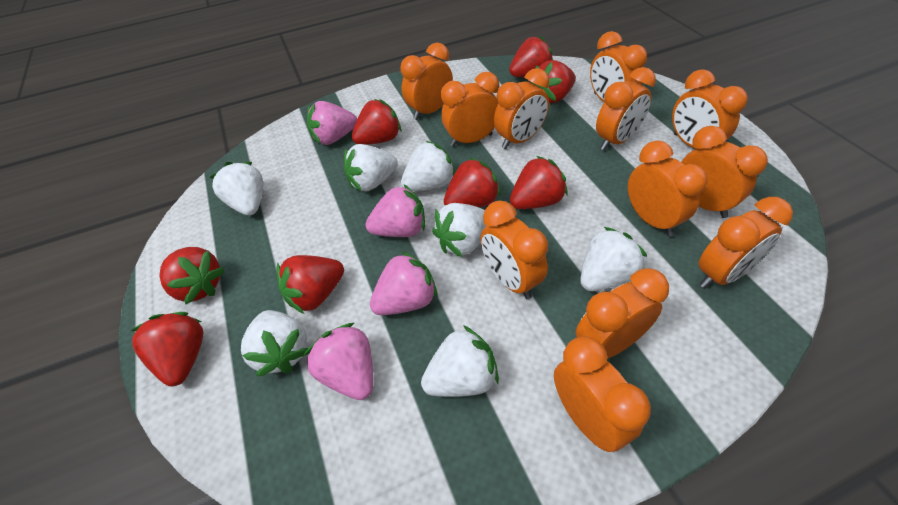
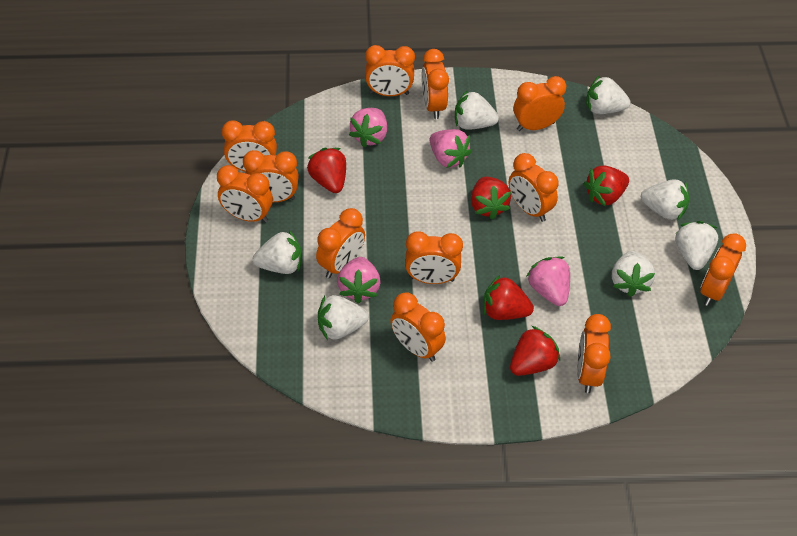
red strawberry: 8 -> 5

